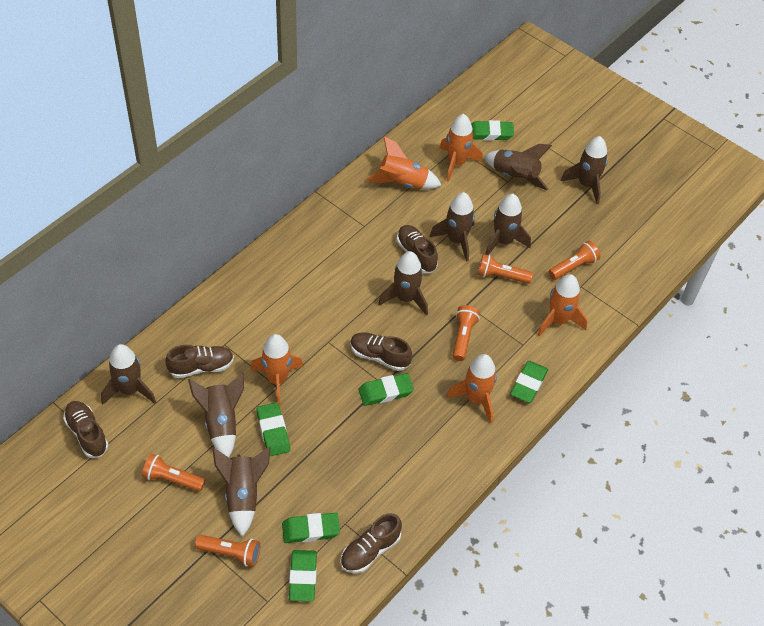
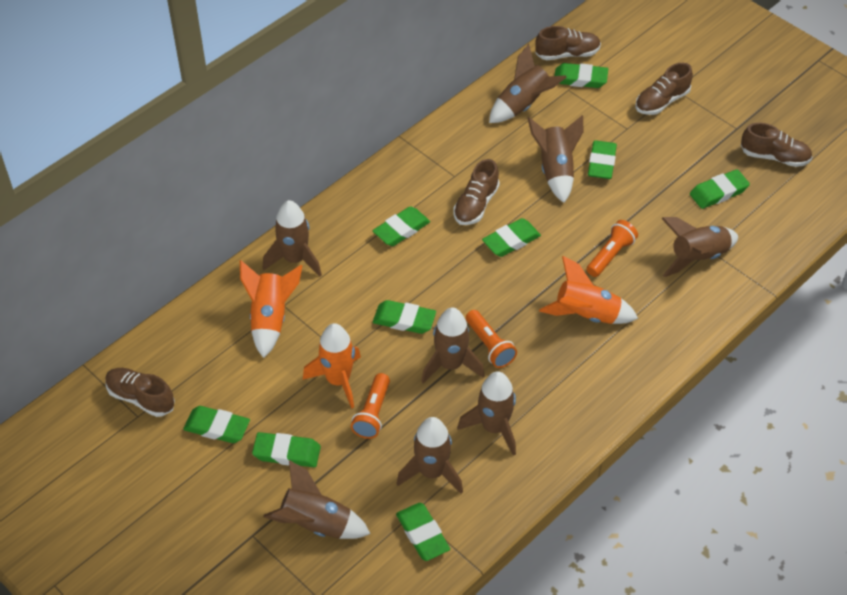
green eraser: 6 -> 9
orange flashlight: 5 -> 3
orange rocket: 5 -> 3

